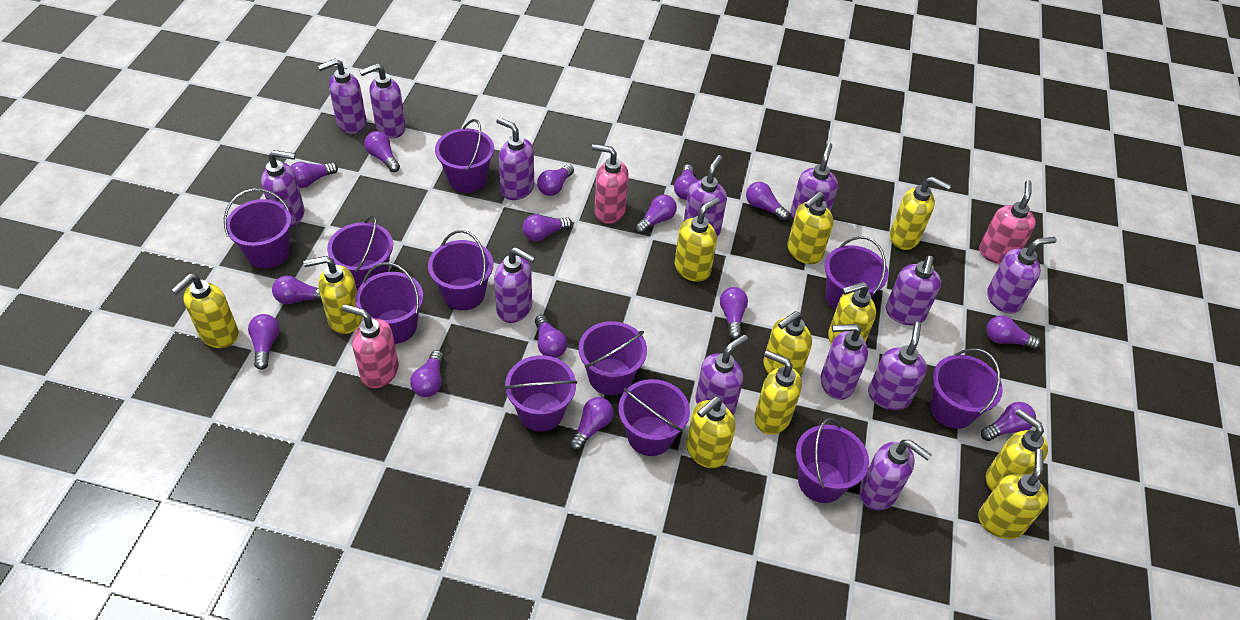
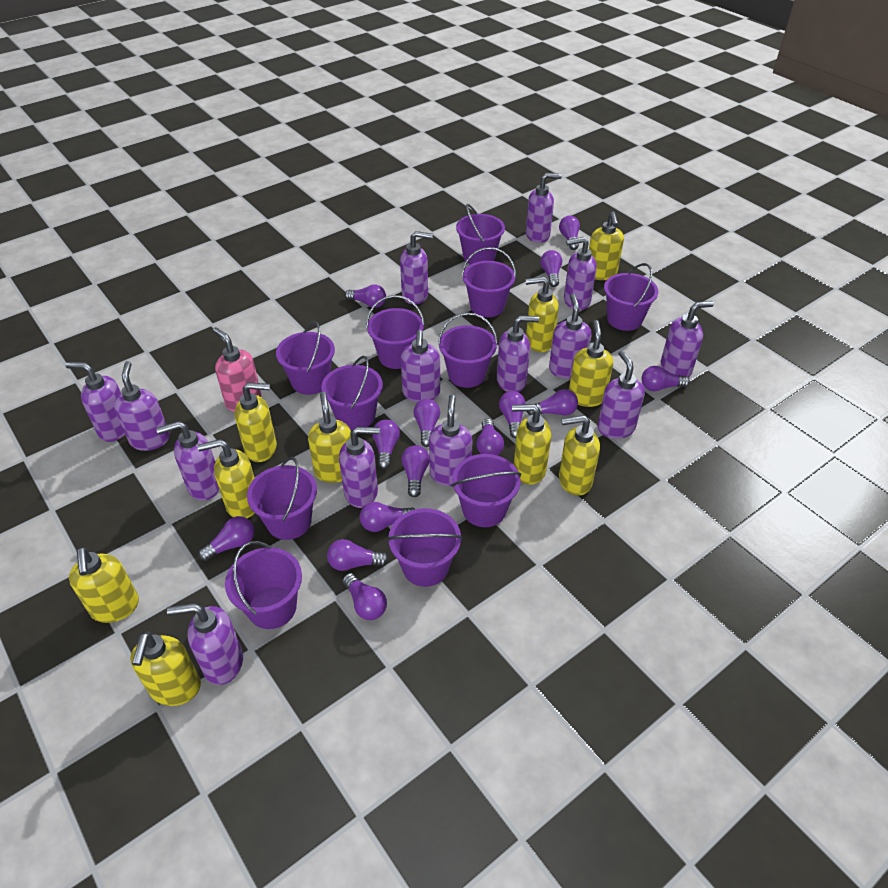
pink soap dispenser: 3 -> 1
purple light bulb: 15 -> 14
purple soap dispenser: 13 -> 14
yellow soap dispenser: 11 -> 10

